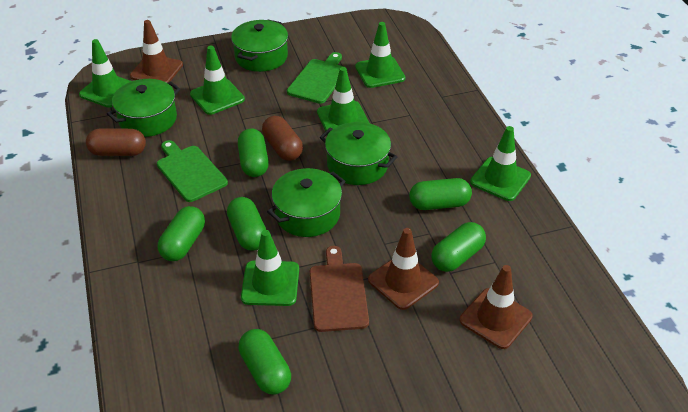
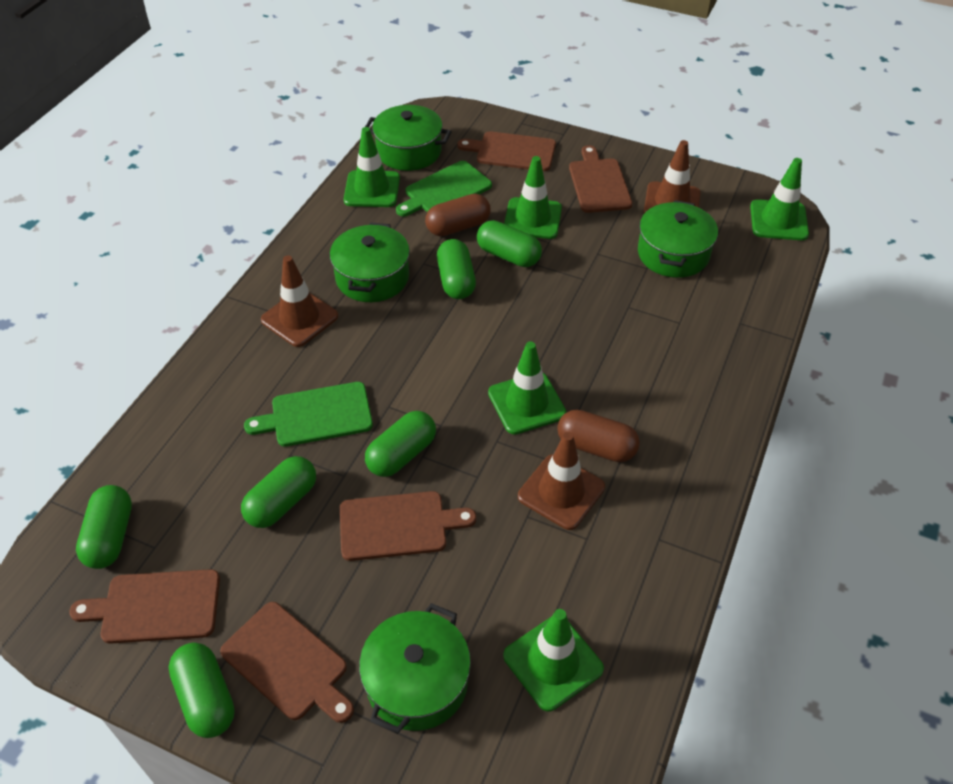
brown cutting board: 1 -> 5
green traffic cone: 6 -> 5

